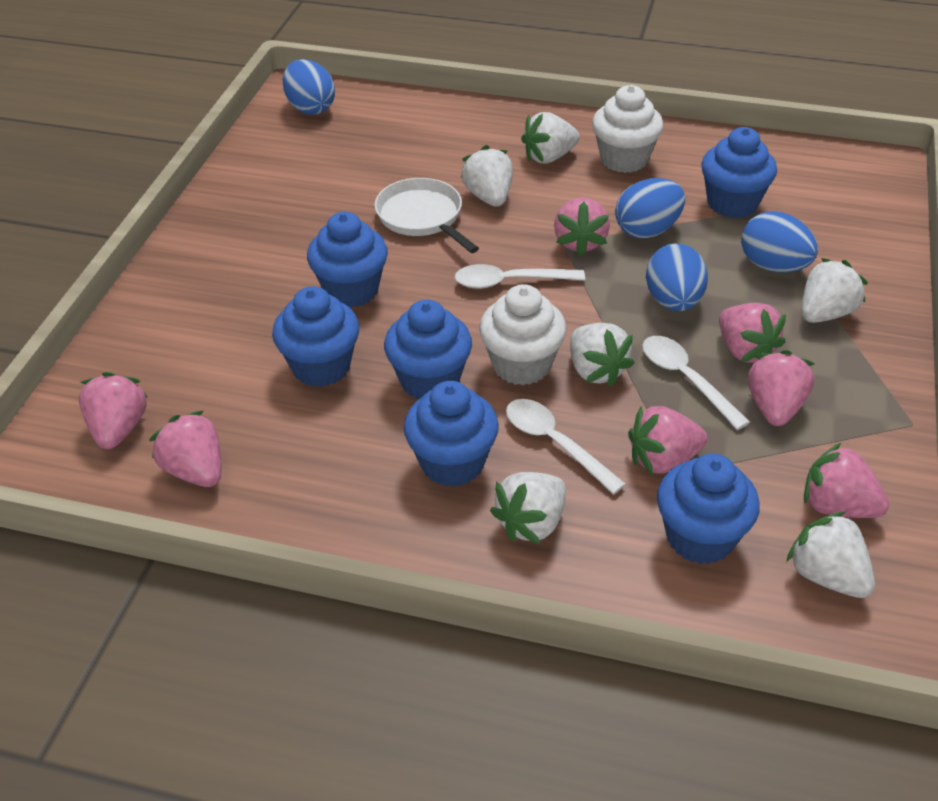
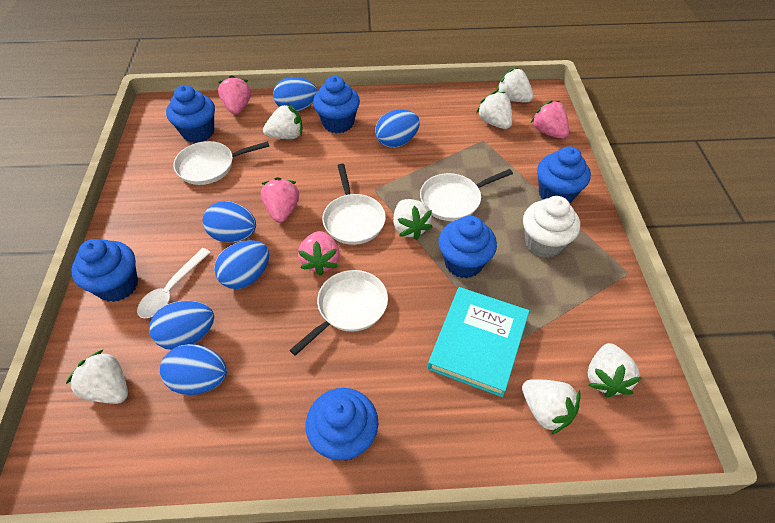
blue egg: 4 -> 6
pink strawberry: 7 -> 4
turquoise book: 0 -> 1
white cupcake: 2 -> 1
white pan: 1 -> 4
white spoon: 3 -> 1
white strawberry: 6 -> 7

